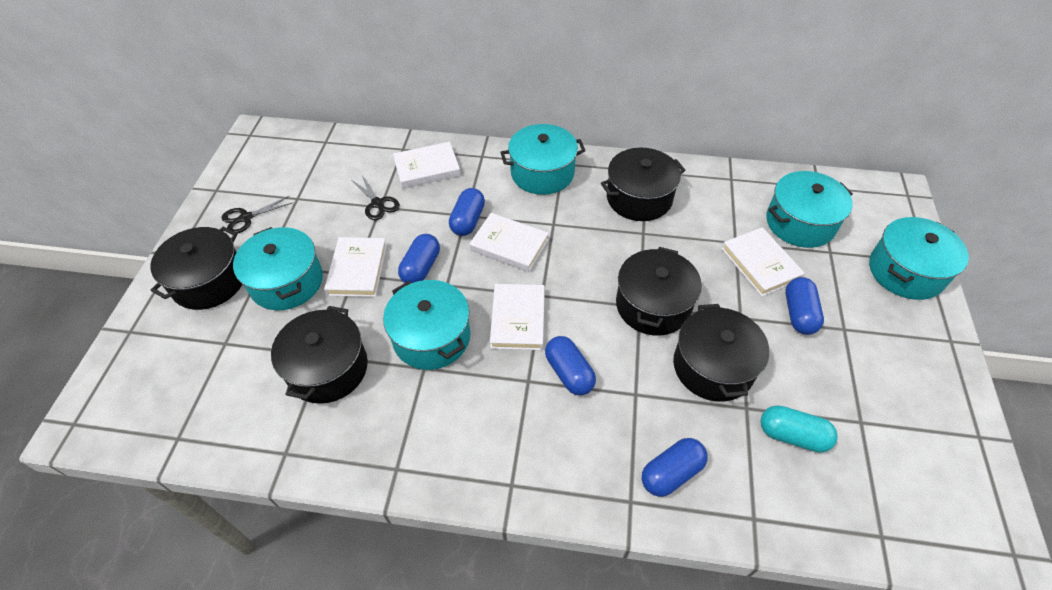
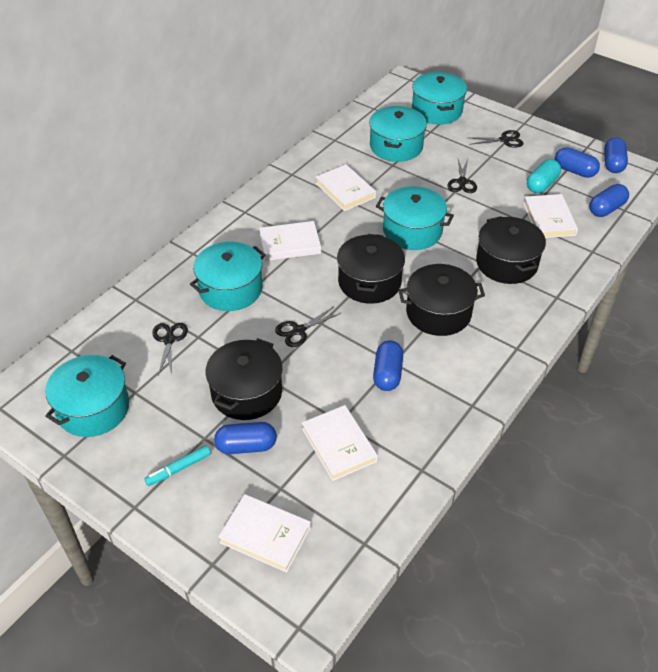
black pot: 5 -> 4
black scissors: 2 -> 4
turquoise marker: 0 -> 1

